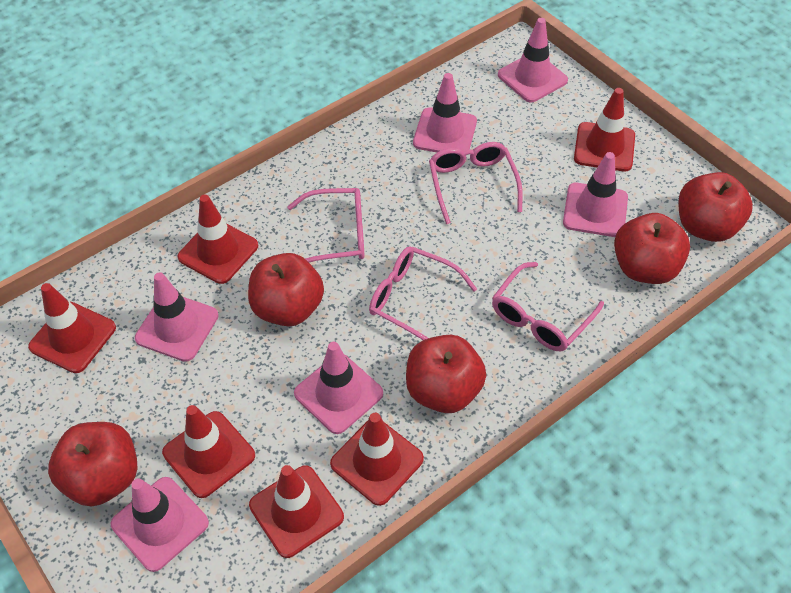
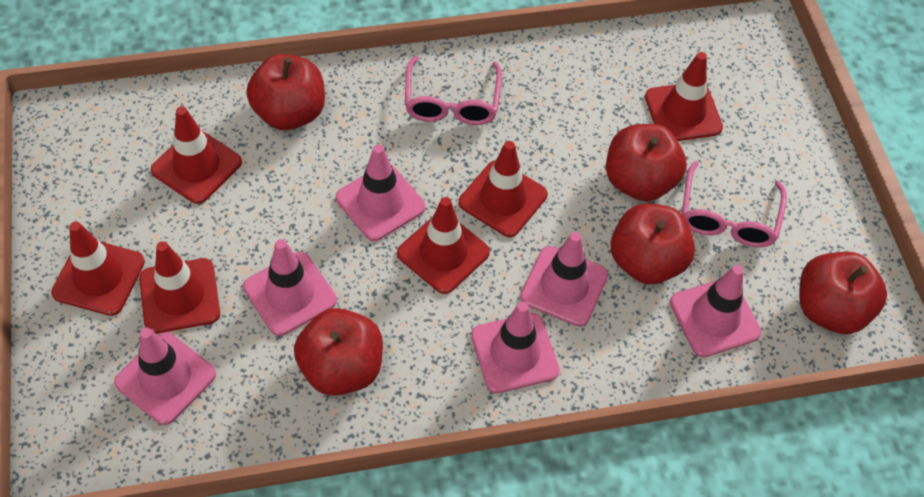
pink glasses: 4 -> 2

